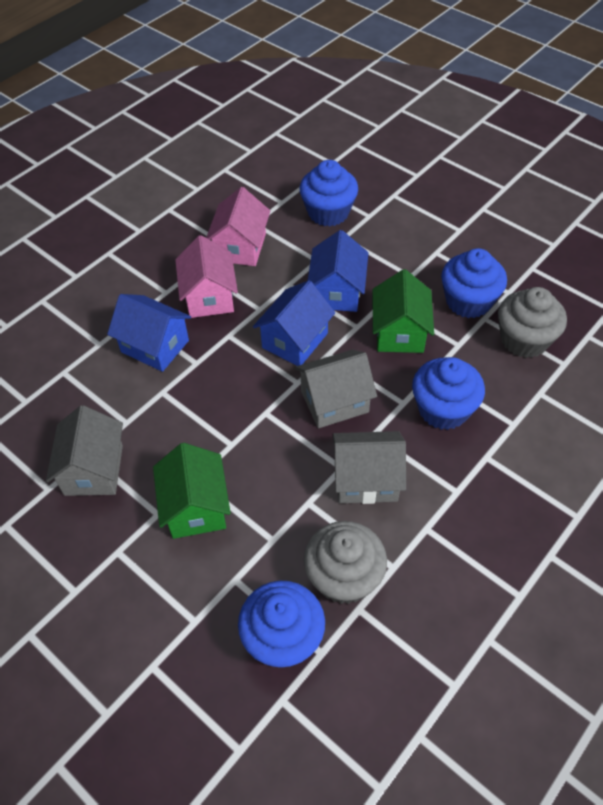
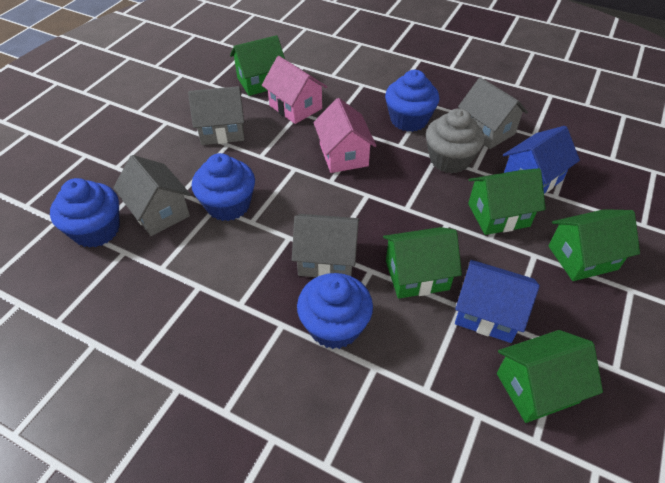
blue house: 3 -> 2
green house: 2 -> 5
grey cupcake: 2 -> 1
grey house: 3 -> 4

